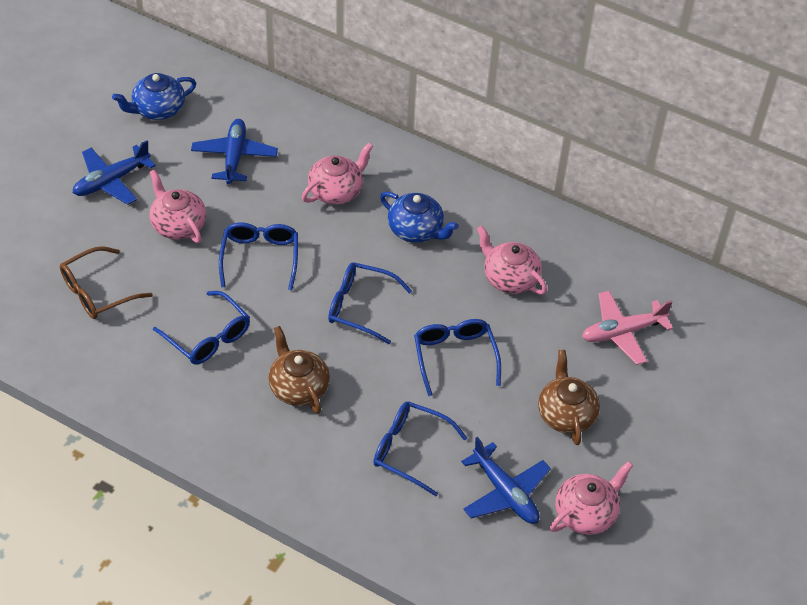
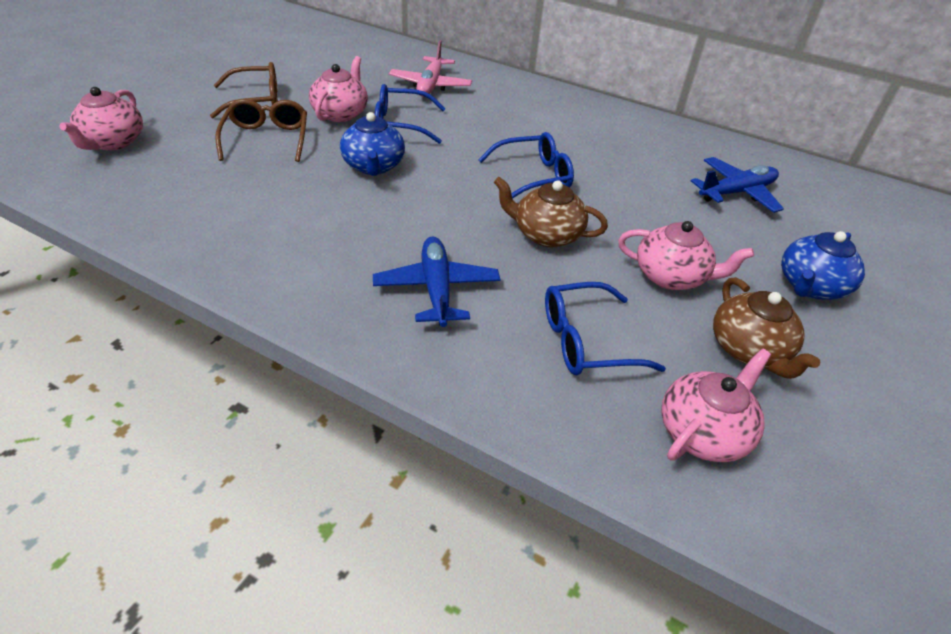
blue glasses: 5 -> 3
blue plane: 3 -> 2
brown glasses: 1 -> 2

